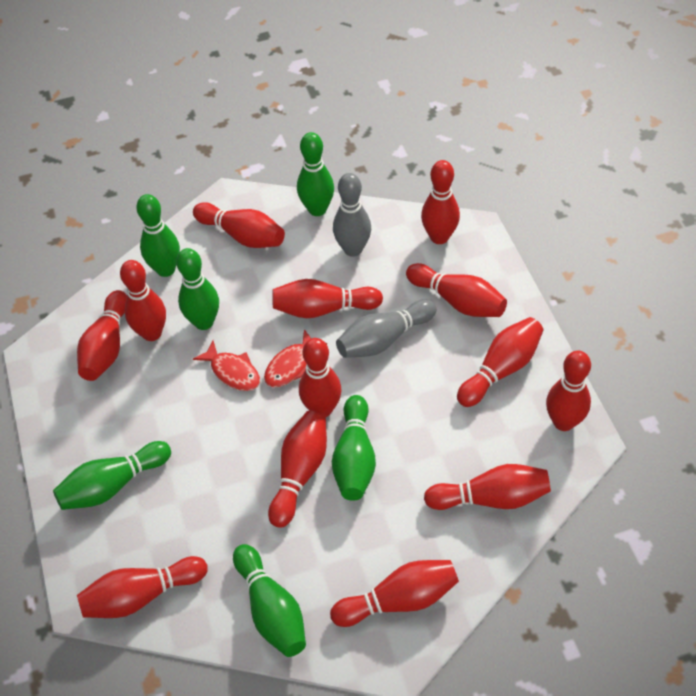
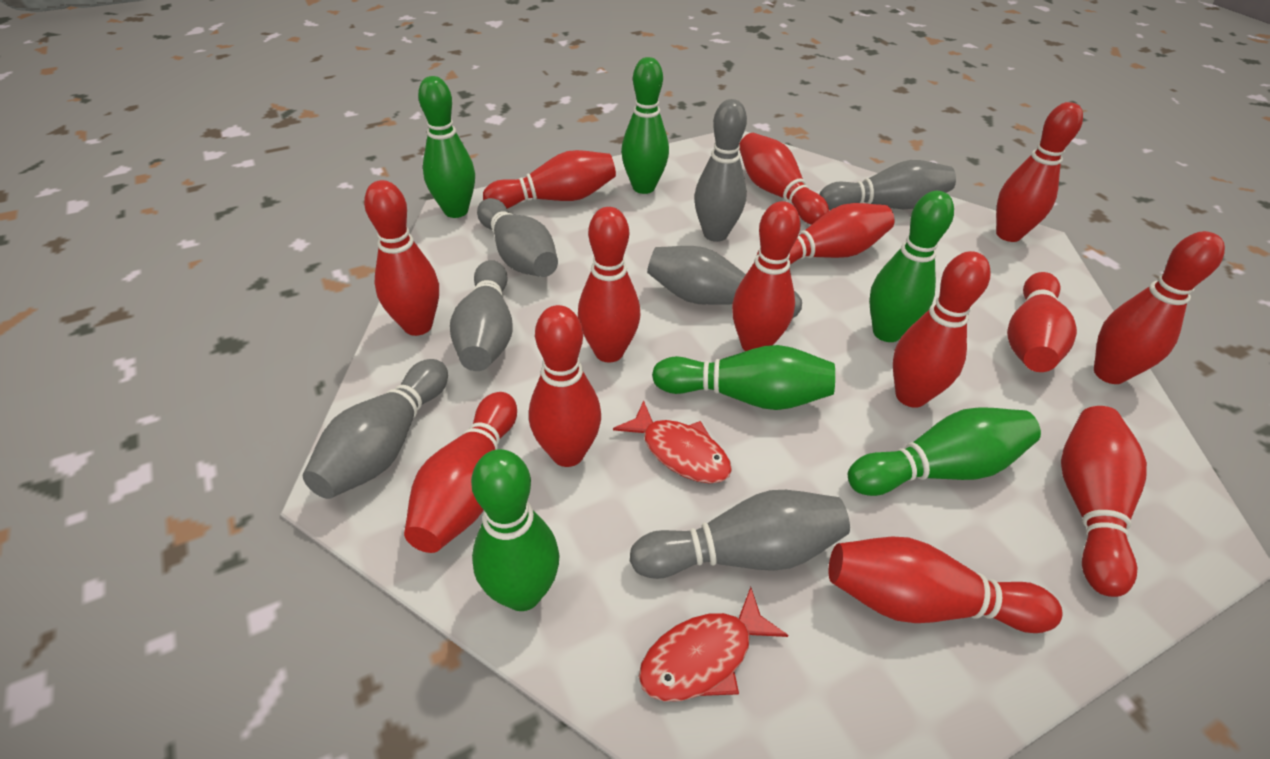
grey bowling pin: 2 -> 7
red bowling pin: 13 -> 14

